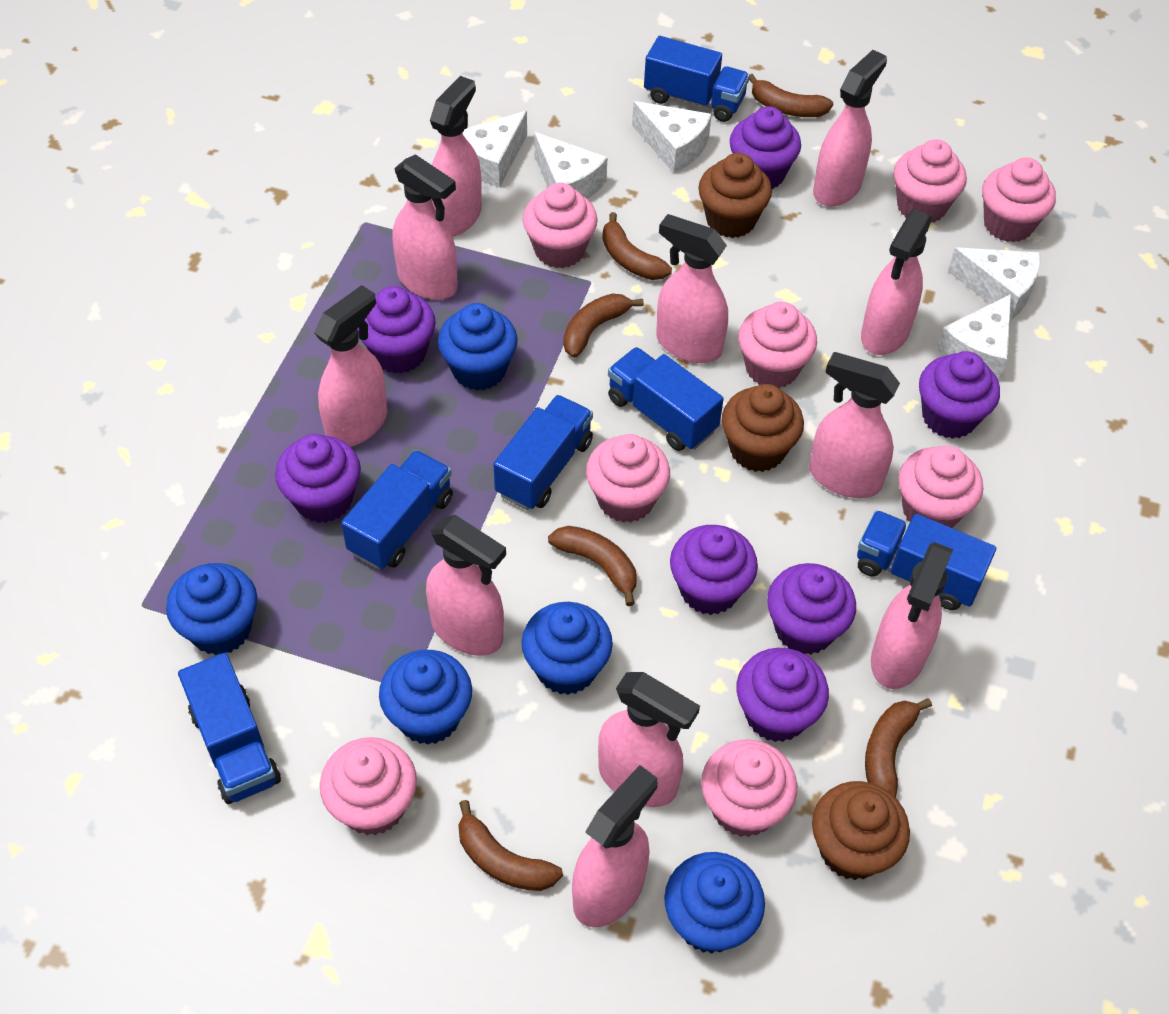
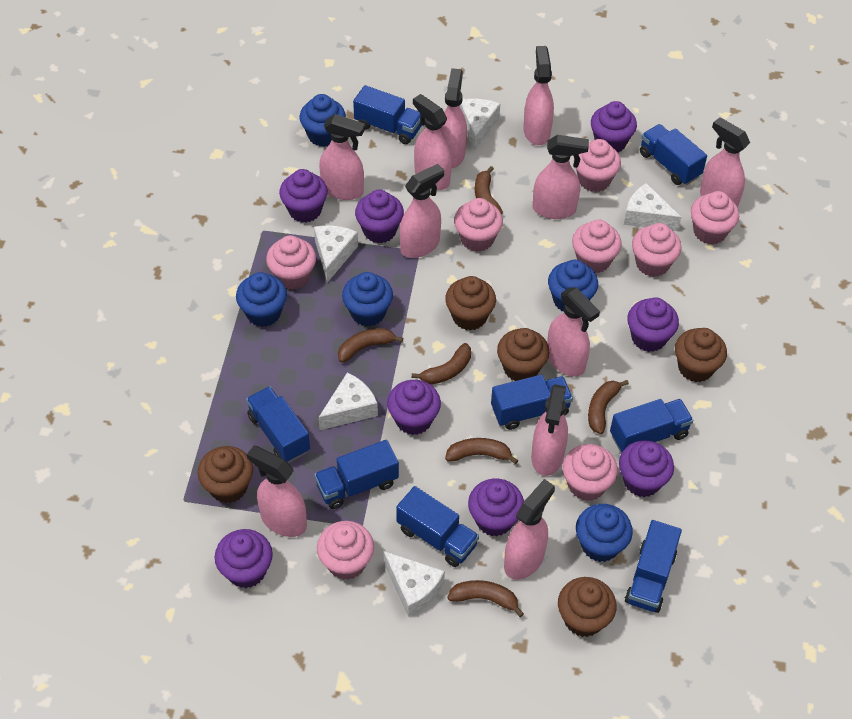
blue truck: 6 -> 8
brown cupcake: 3 -> 5
purple cupcake: 7 -> 8

